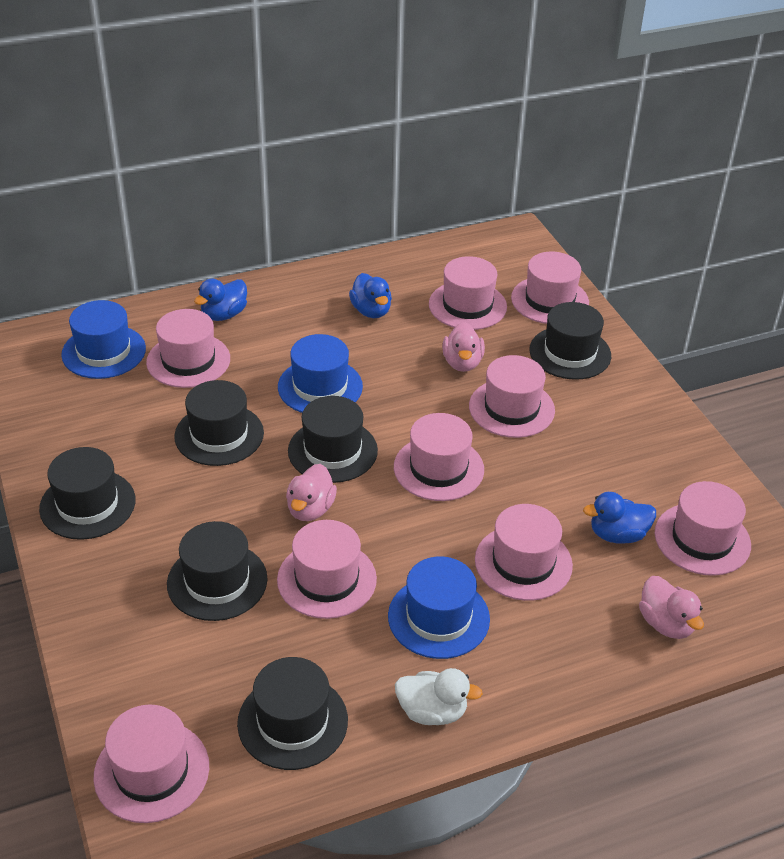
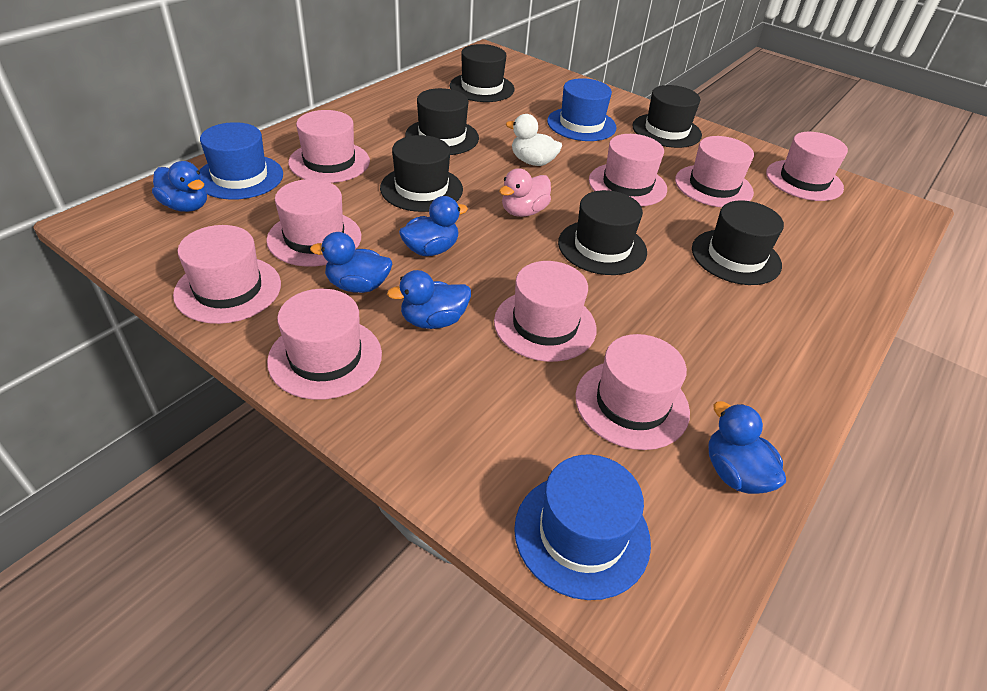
blue duck: 3 -> 5
pink duck: 3 -> 1

